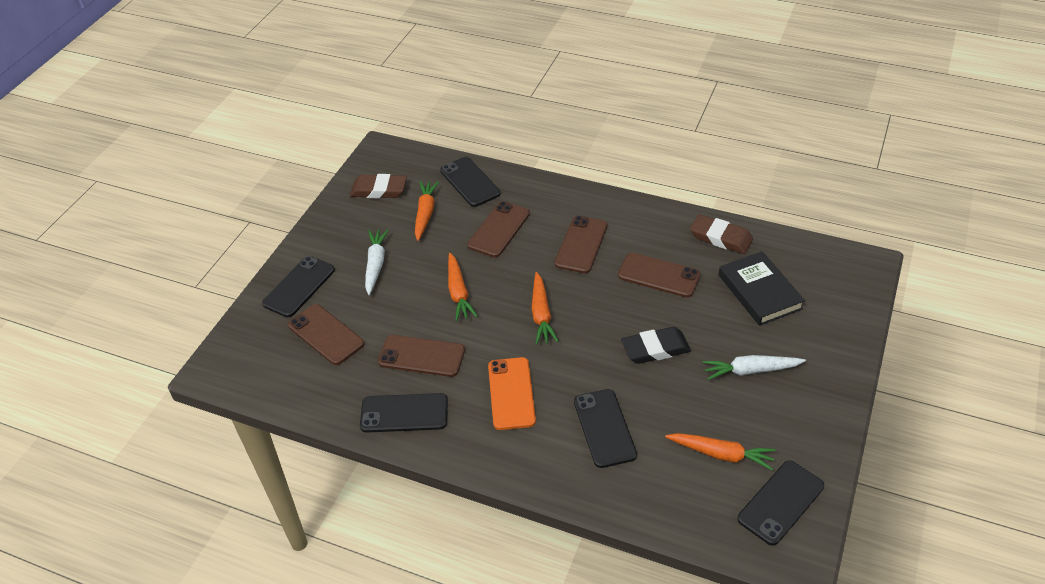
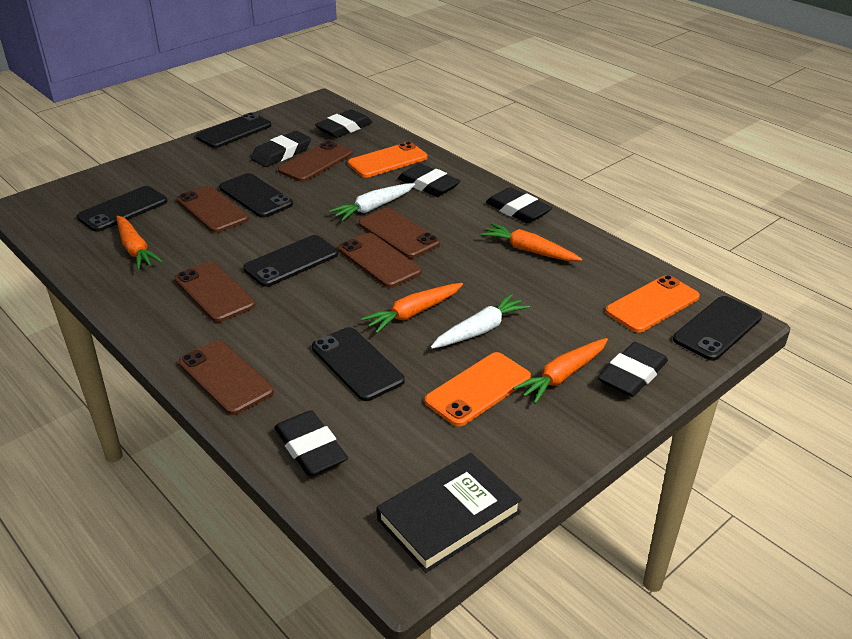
black eraser: 1 -> 6
black phone: 5 -> 6
brown eraser: 2 -> 0
brown phone: 5 -> 6
orange phone: 1 -> 3

